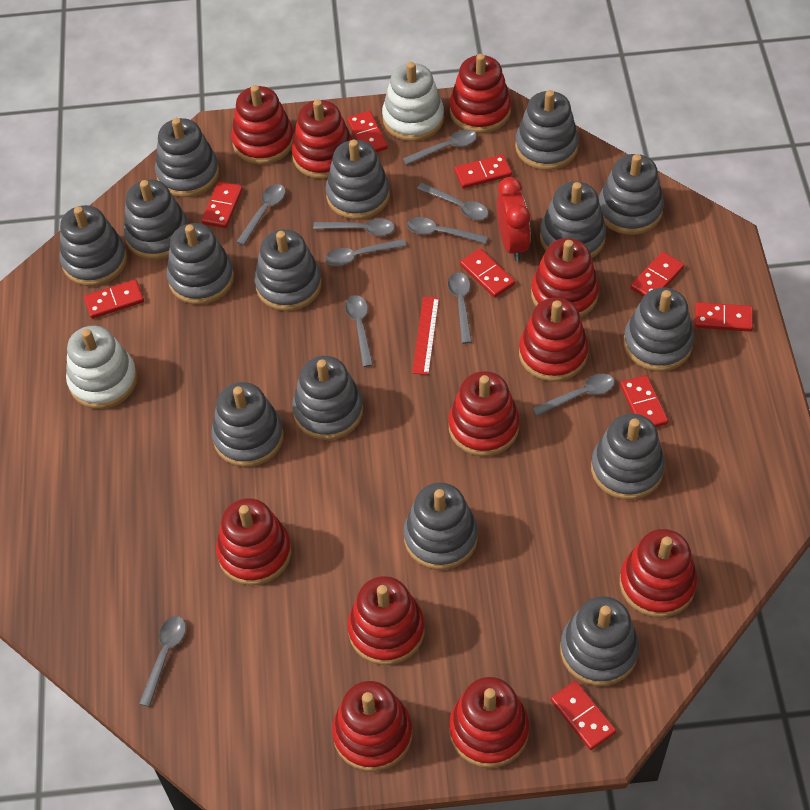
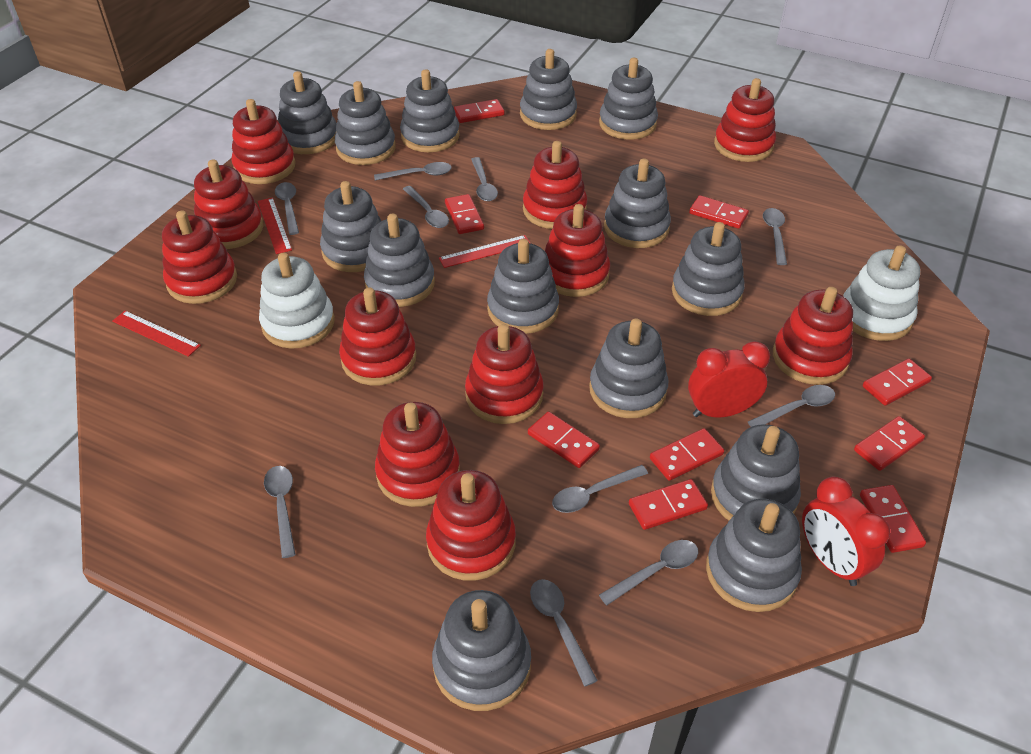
grey stacking toy: 15 -> 14
red clock: 1 -> 2
red ruler: 1 -> 3

